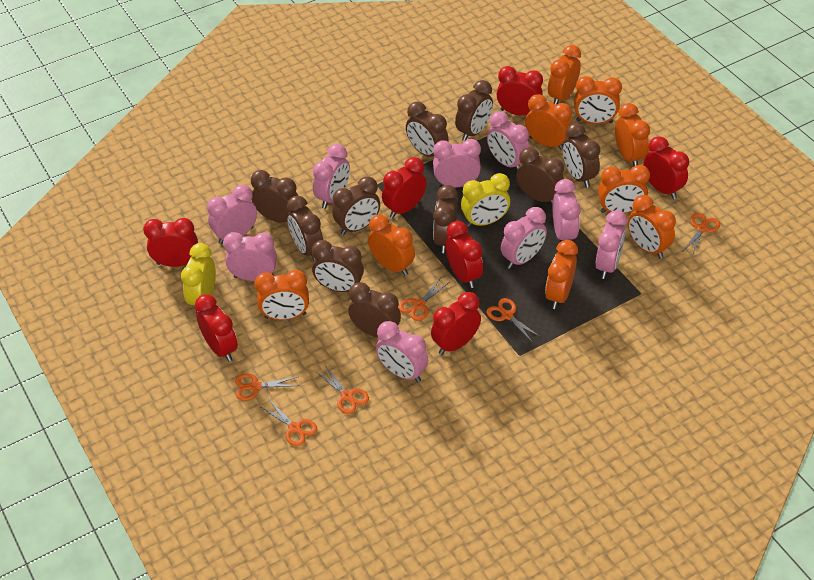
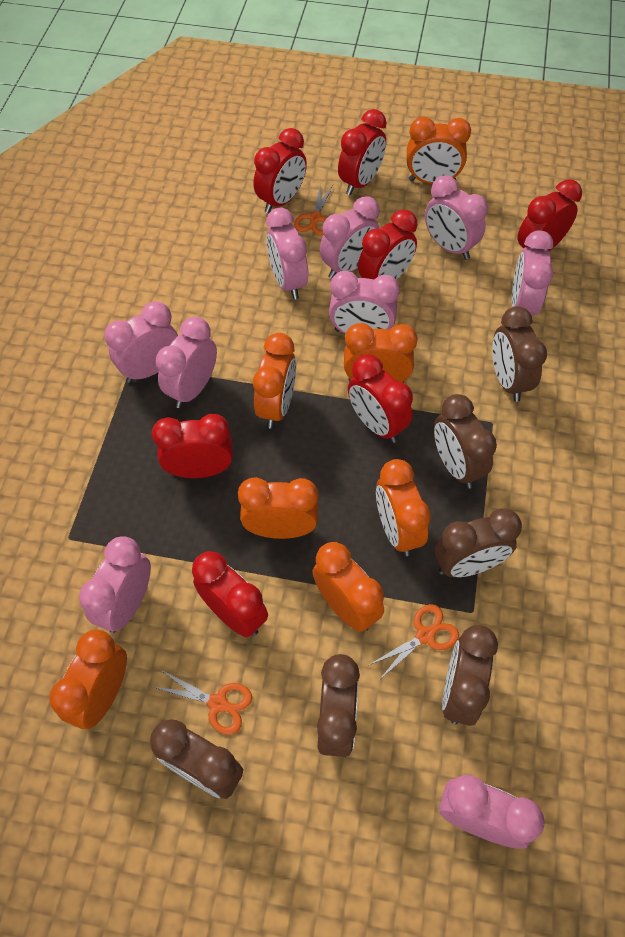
brown clock: 10 -> 6
orange clock: 9 -> 7
orange scissors: 6 -> 3
yellow clock: 2 -> 0

